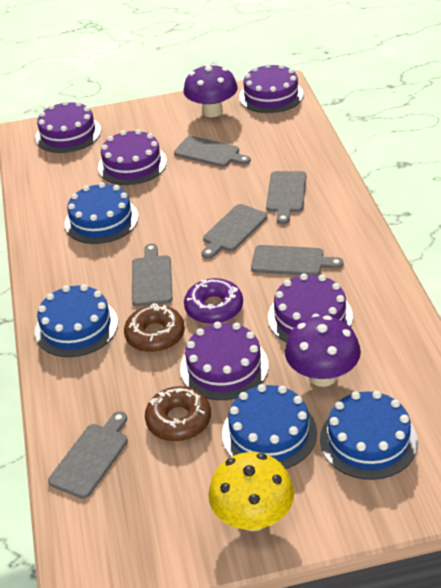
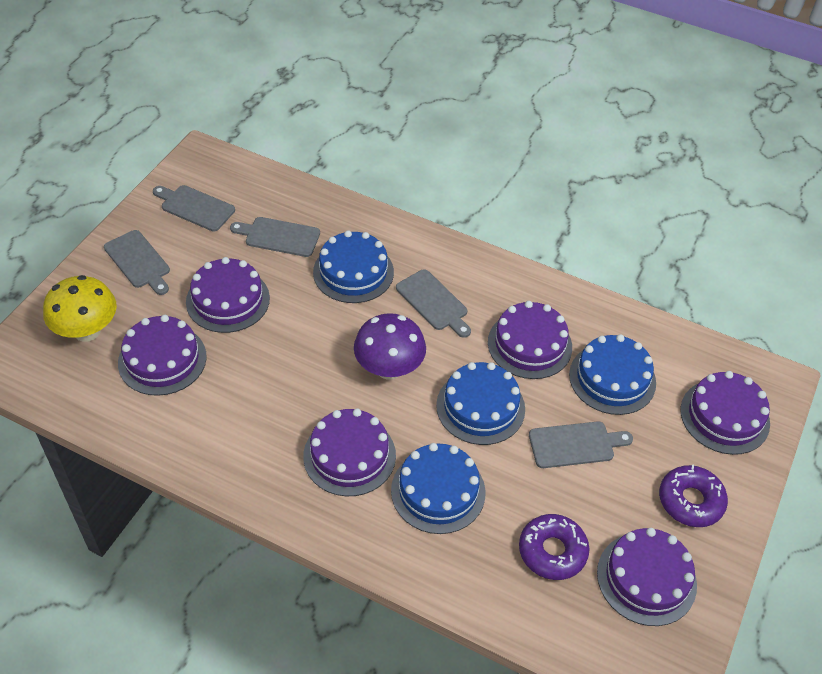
brown donut: 2 -> 0
grey cutting board: 6 -> 5
purple cake: 5 -> 6
purple donut: 1 -> 2
purple mushroom: 2 -> 1

